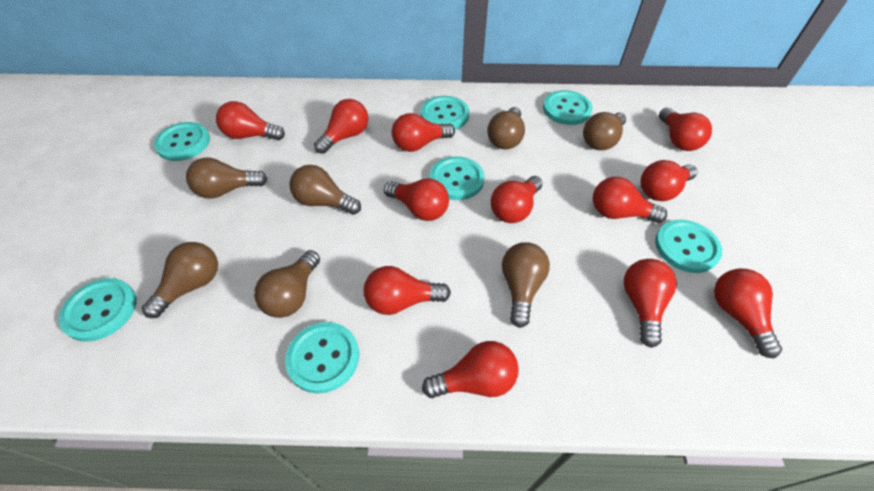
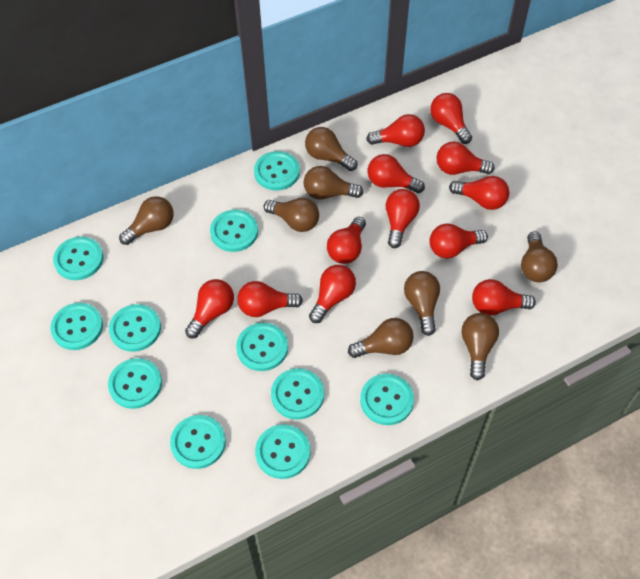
brown light bulb: 7 -> 8
turquoise button: 7 -> 11

